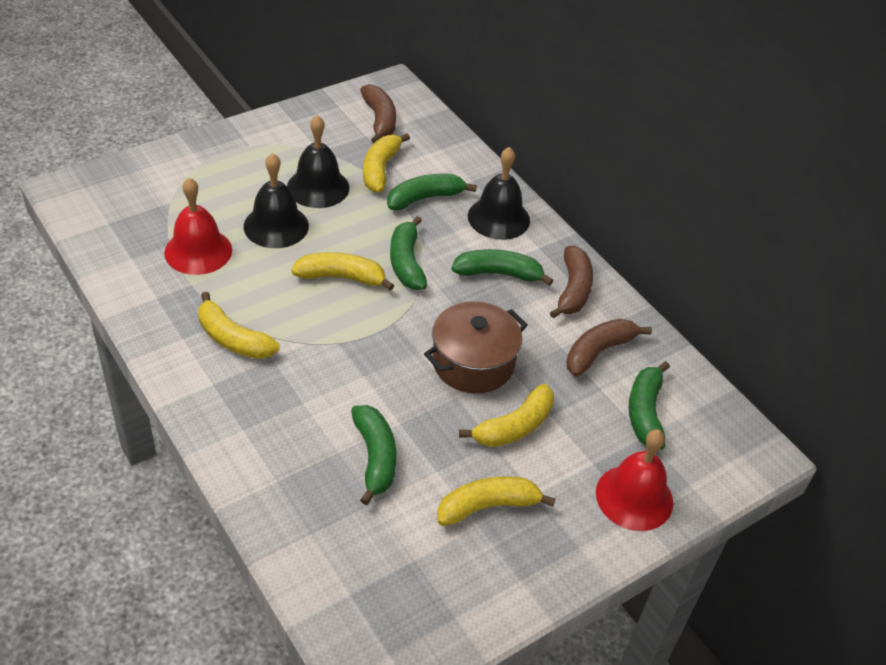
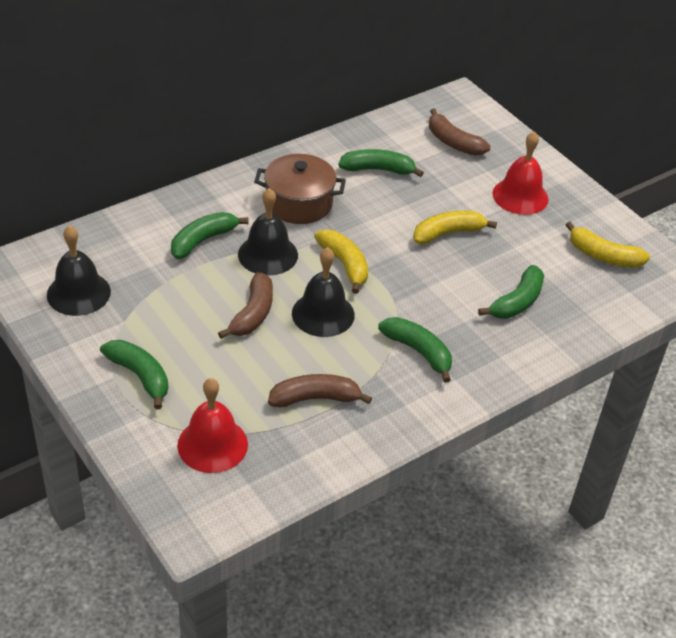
yellow banana: 5 -> 3

